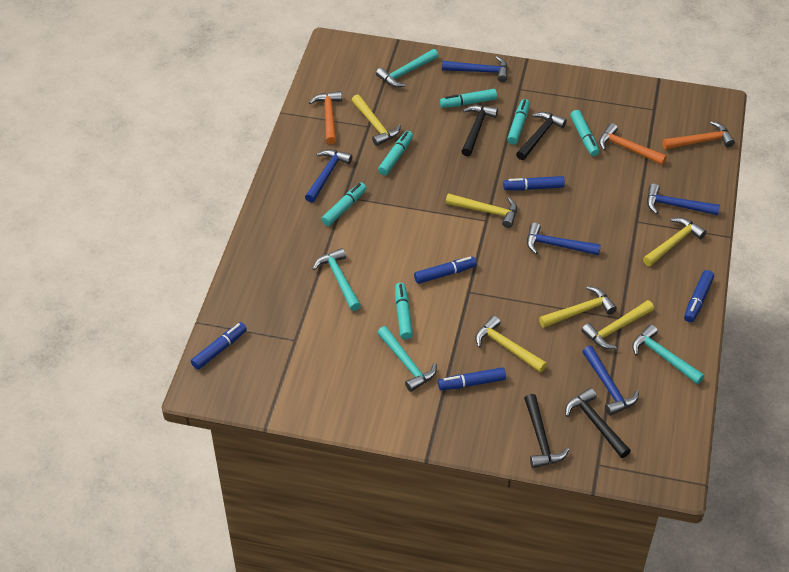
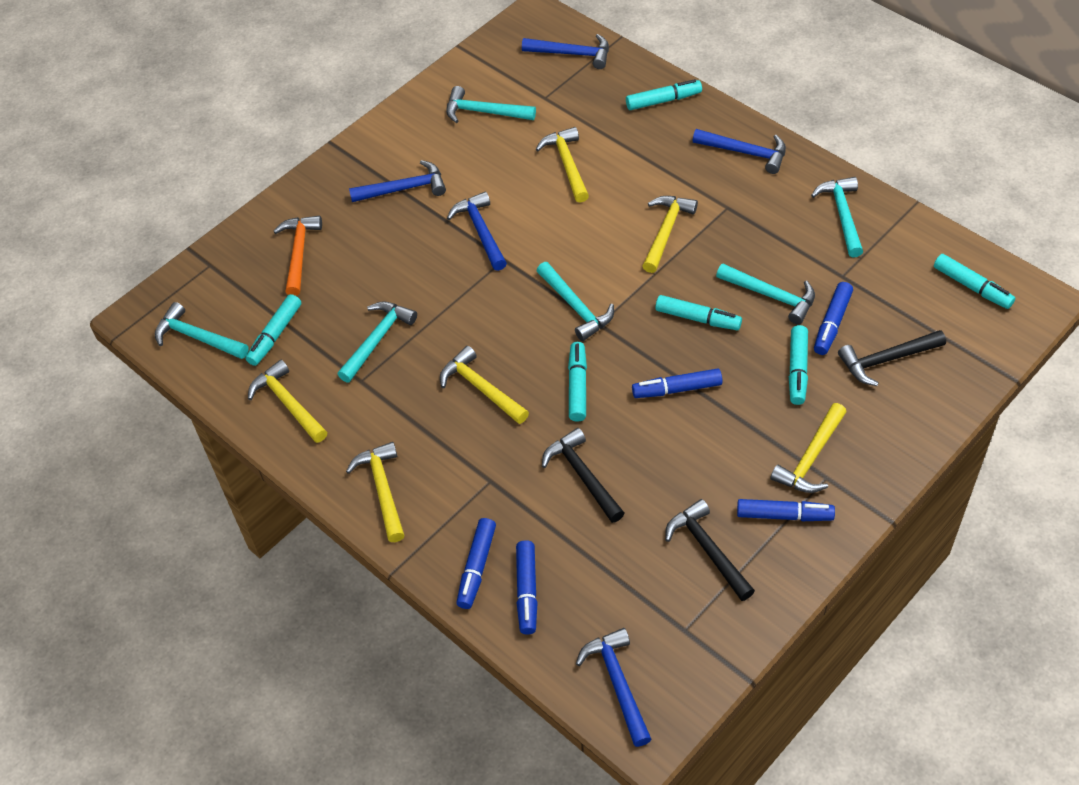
black hammer: 4 -> 3
orange hammer: 3 -> 1
turquoise hammer: 4 -> 6

